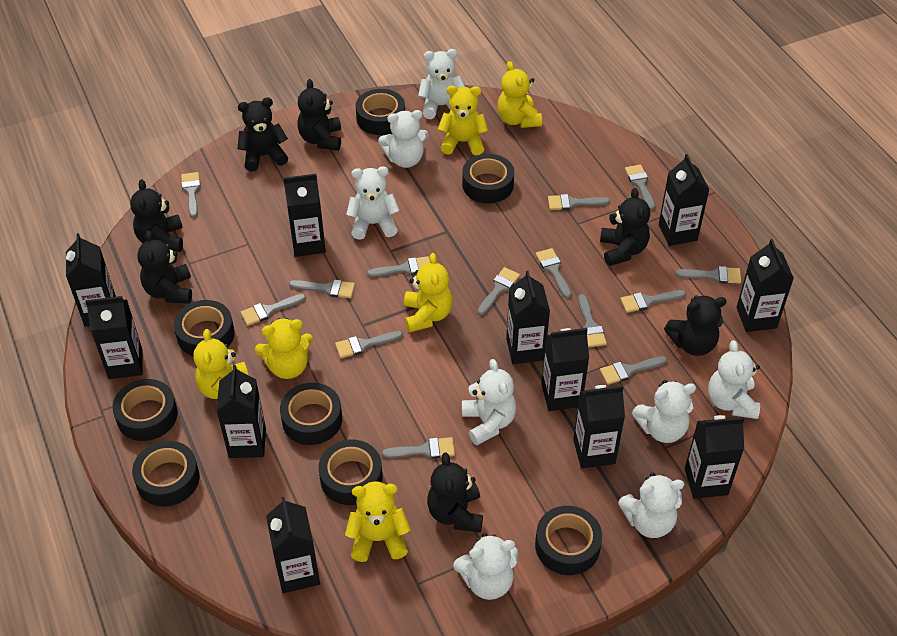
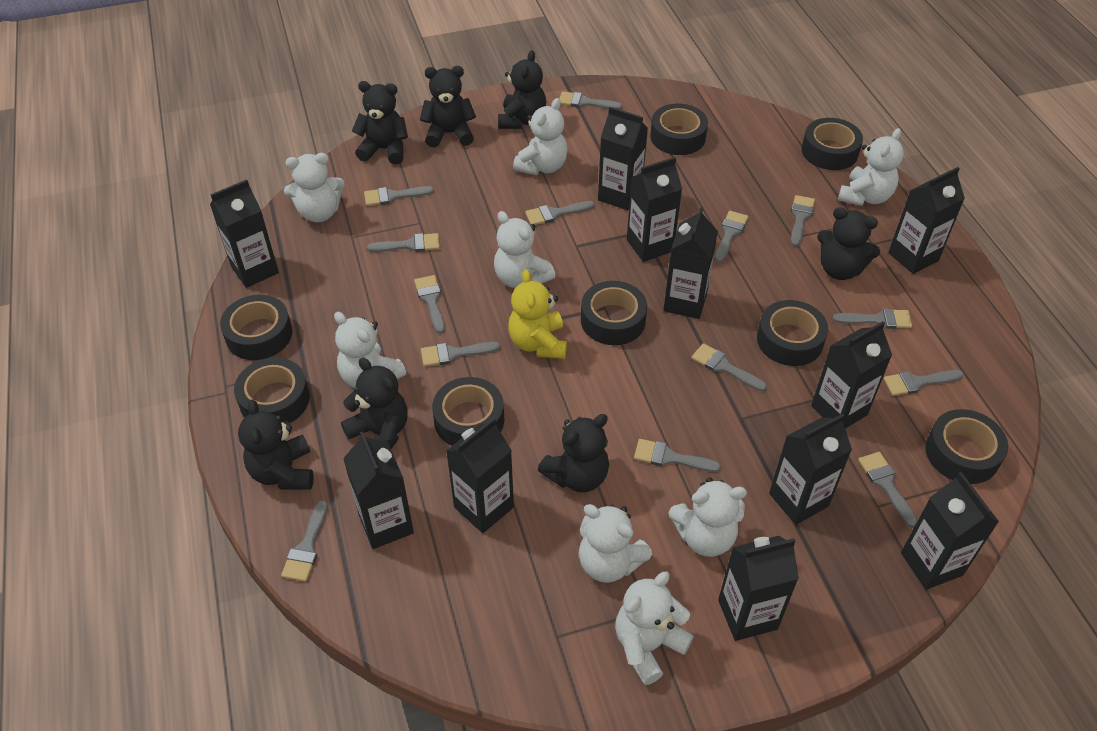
yellow teddy bear: 6 -> 1

